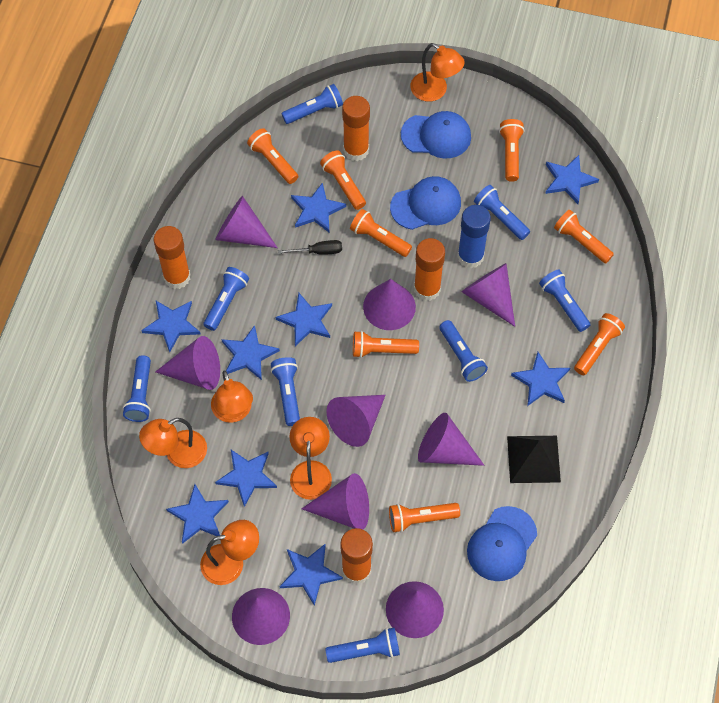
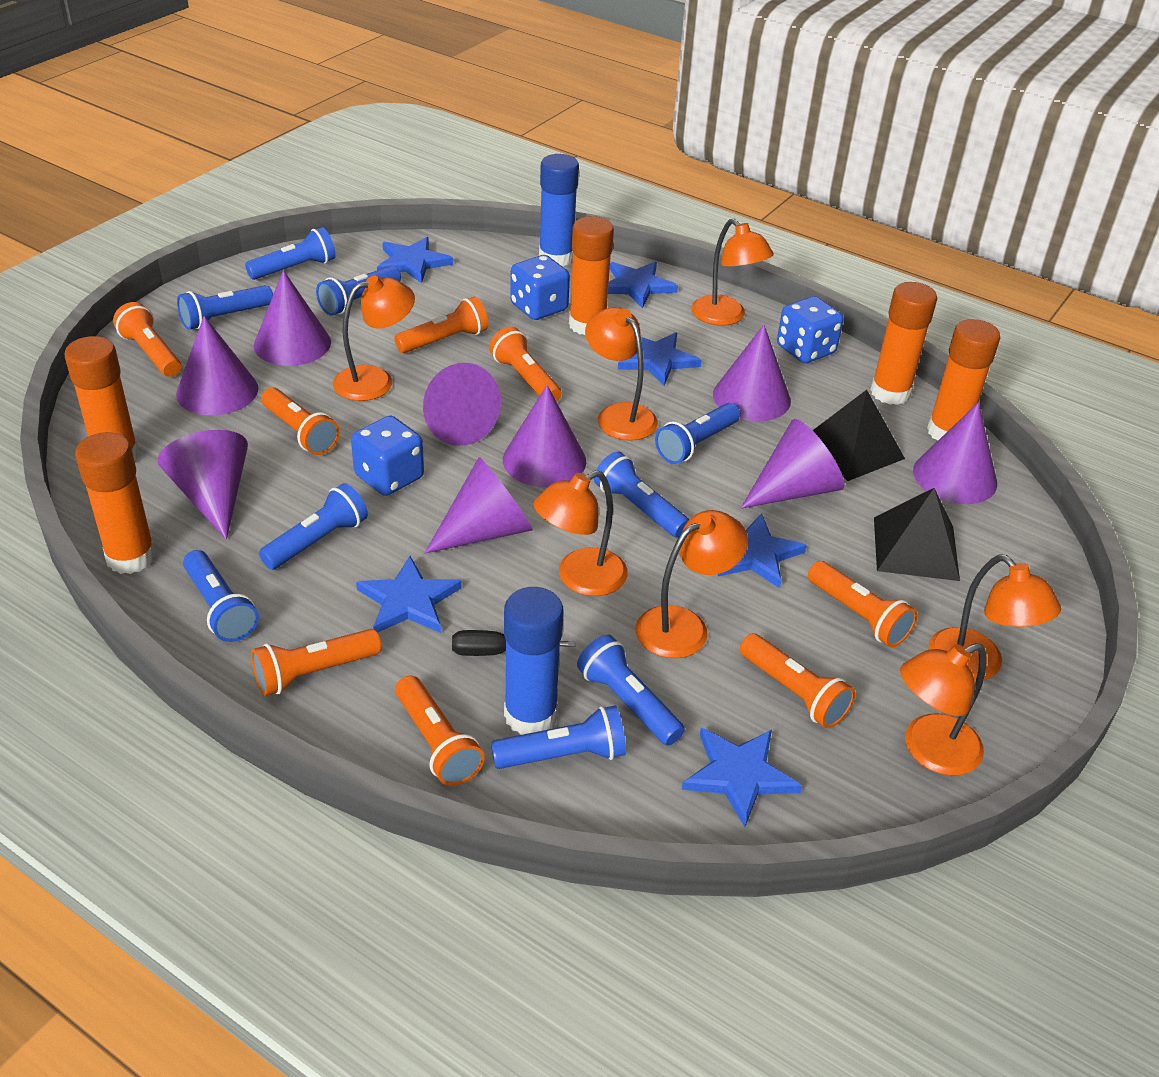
black pyramid: 1 -> 2
blue cap: 3 -> 0
blue dice: 0 -> 3
blue flashlight: 8 -> 9
blue glue stick: 1 -> 2
blue star: 9 -> 6
orange glue stick: 4 -> 5
orange lamp: 5 -> 7

